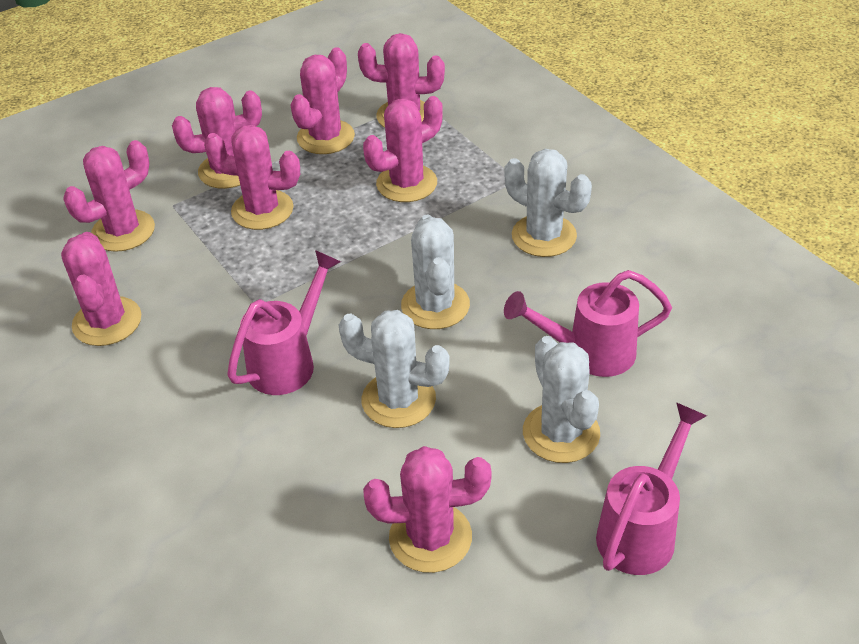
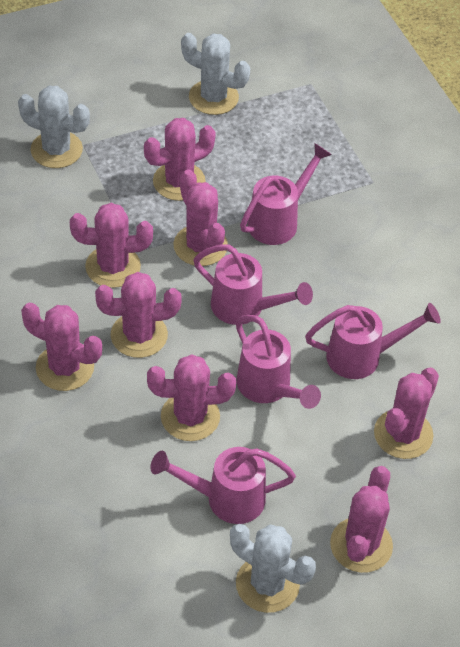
pink watering can: 3 -> 5
white cactus: 4 -> 3

